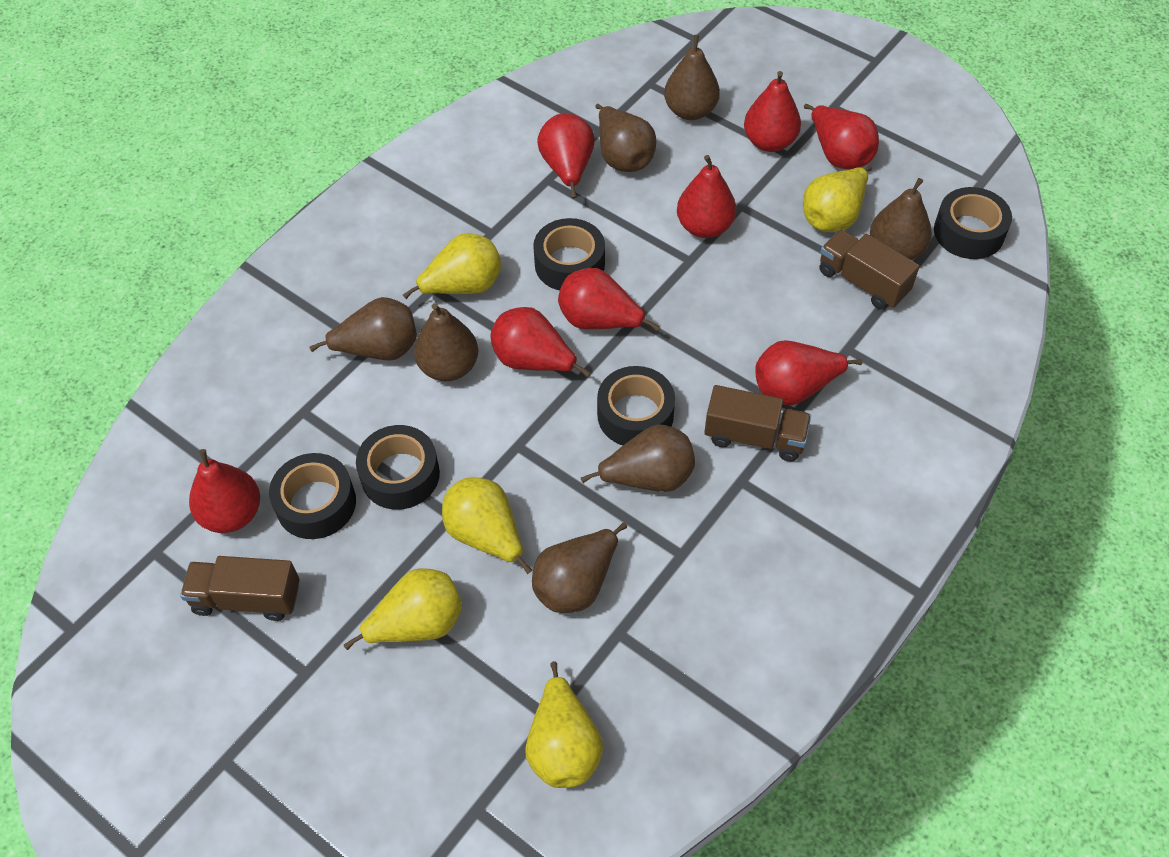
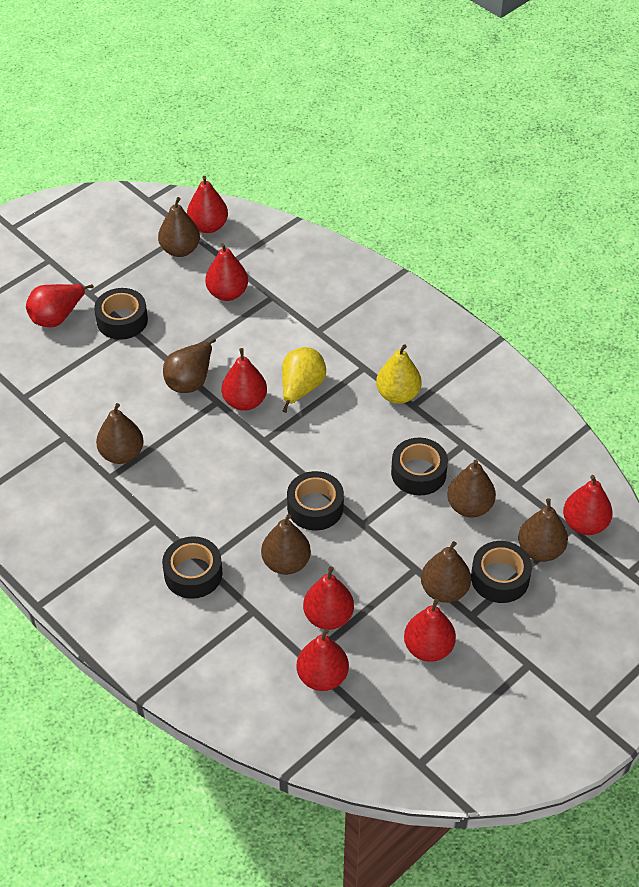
brown truck: 3 -> 0
yellow pear: 5 -> 2

